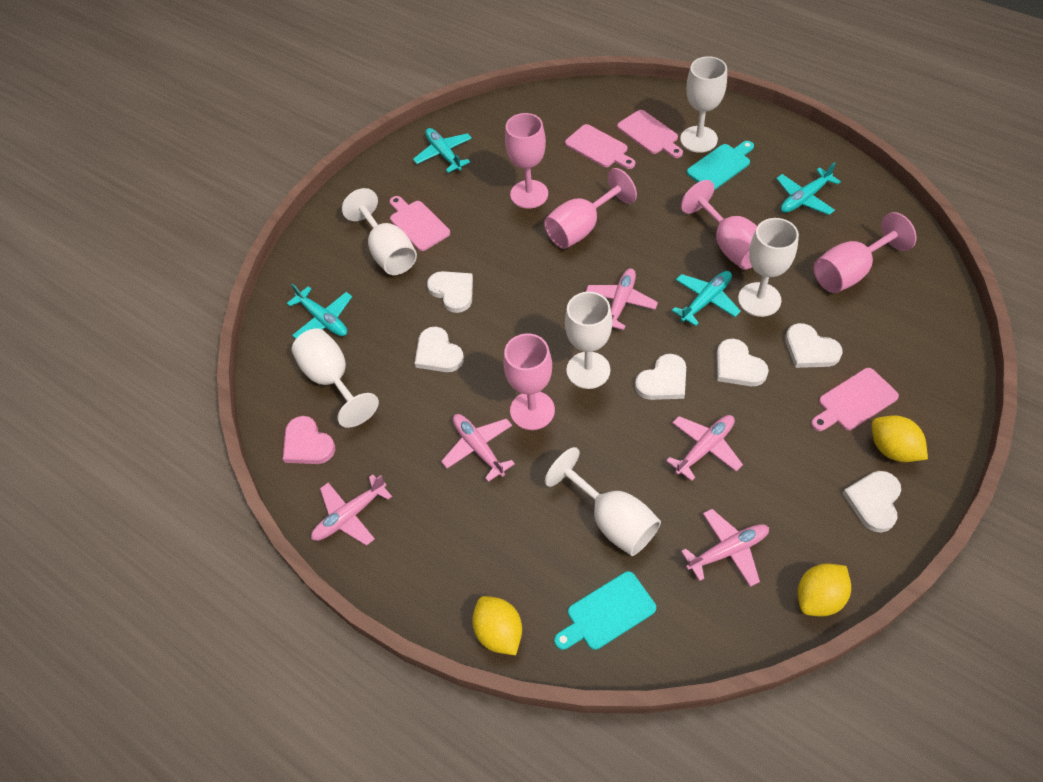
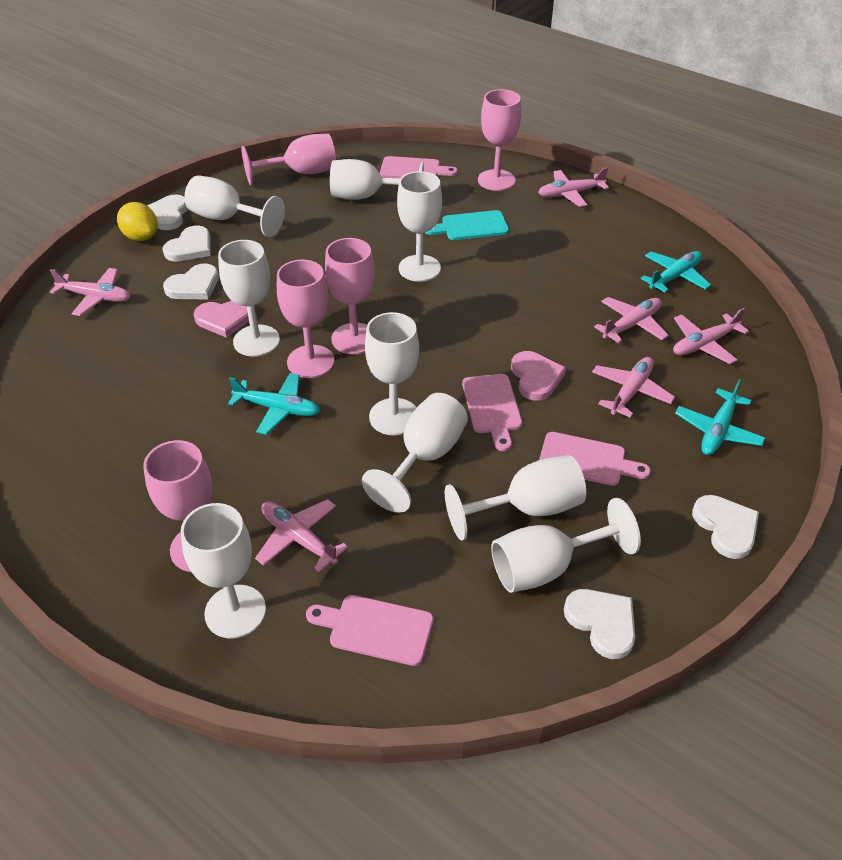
pink heart: 1 -> 2
pink plane: 5 -> 6
turquoise cutting board: 2 -> 1
turquoise plane: 4 -> 3
white goblet: 6 -> 9
white heart: 6 -> 5
yellow lemon: 3 -> 1

